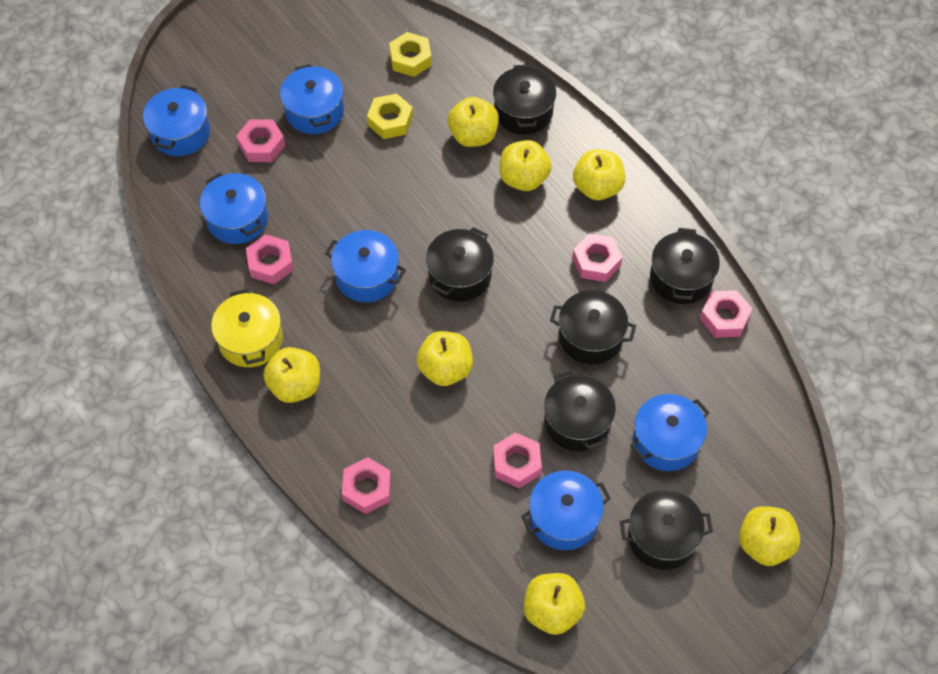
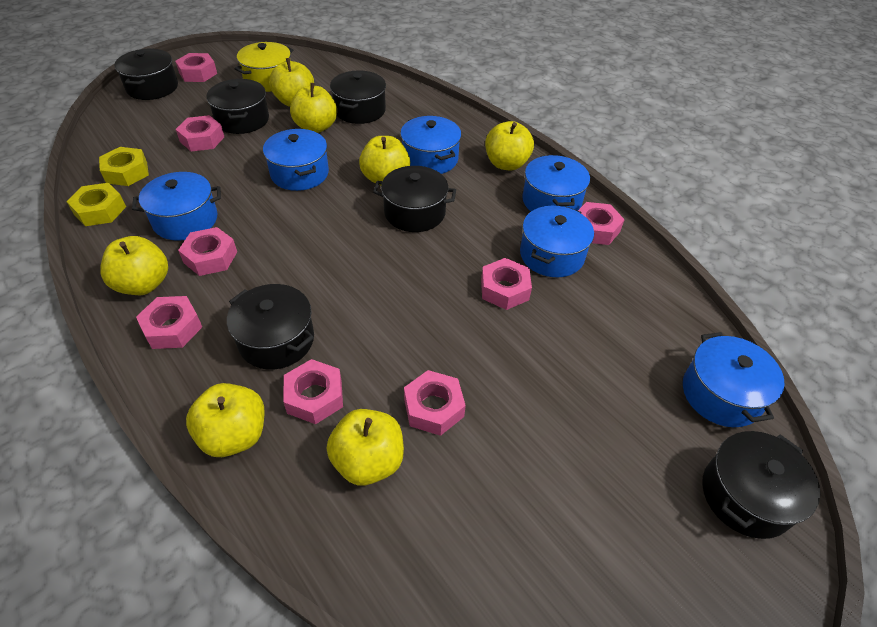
pink nut: 6 -> 8

